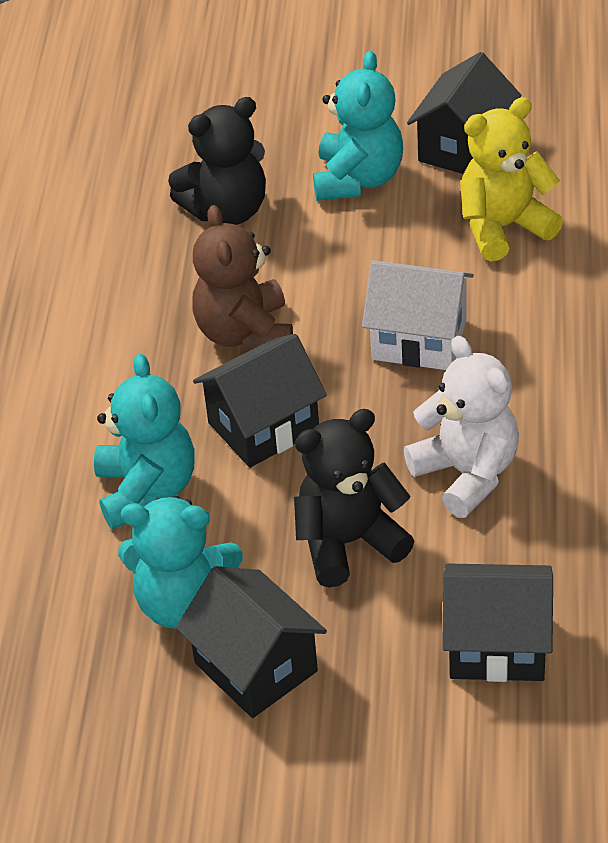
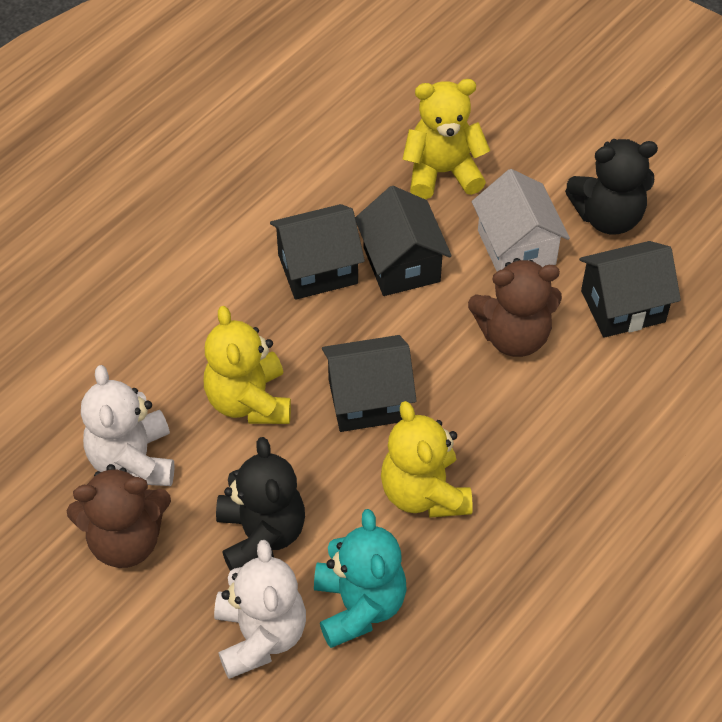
brown teddy bear: 1 -> 2
turquoise teddy bear: 3 -> 1
white teddy bear: 1 -> 2
yellow teddy bear: 1 -> 3

